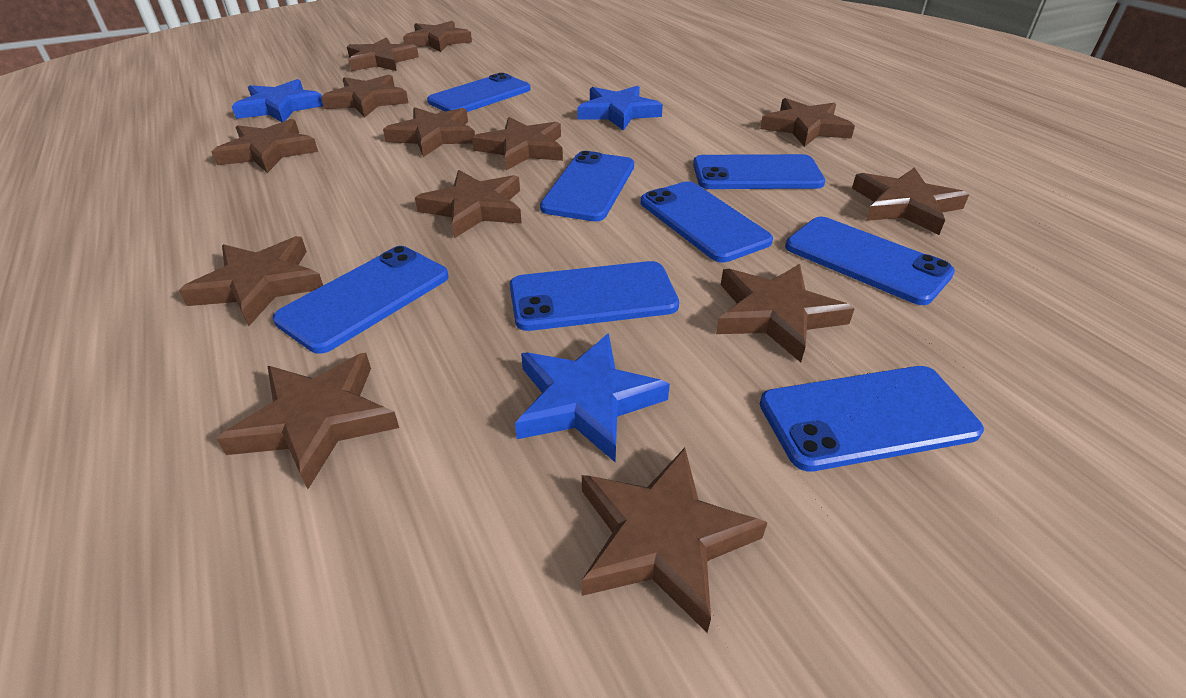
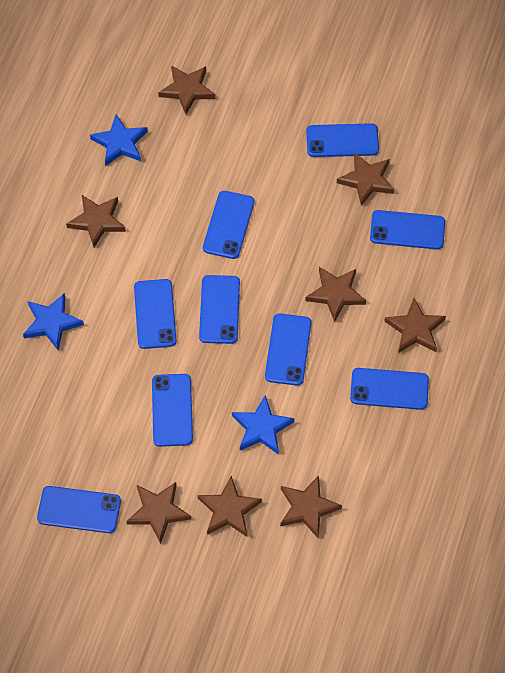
blue phone: 8 -> 9
brown star: 13 -> 8

